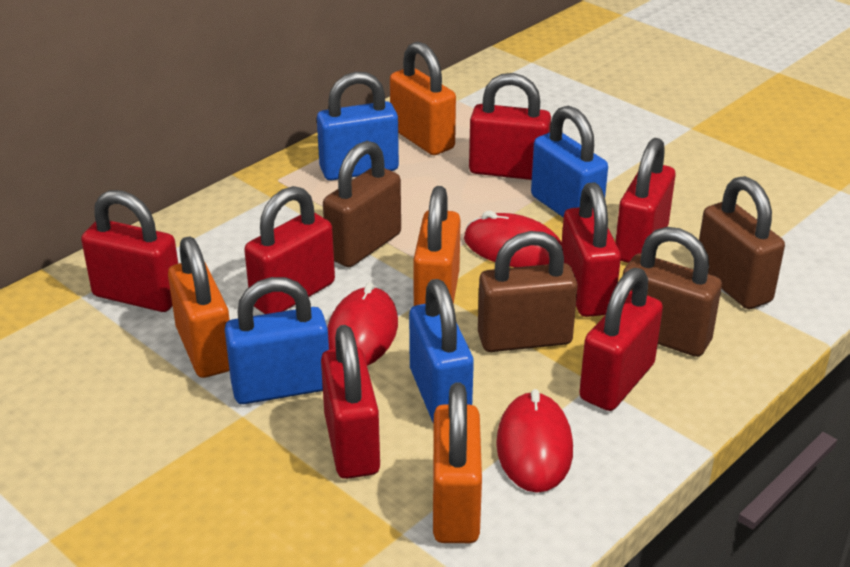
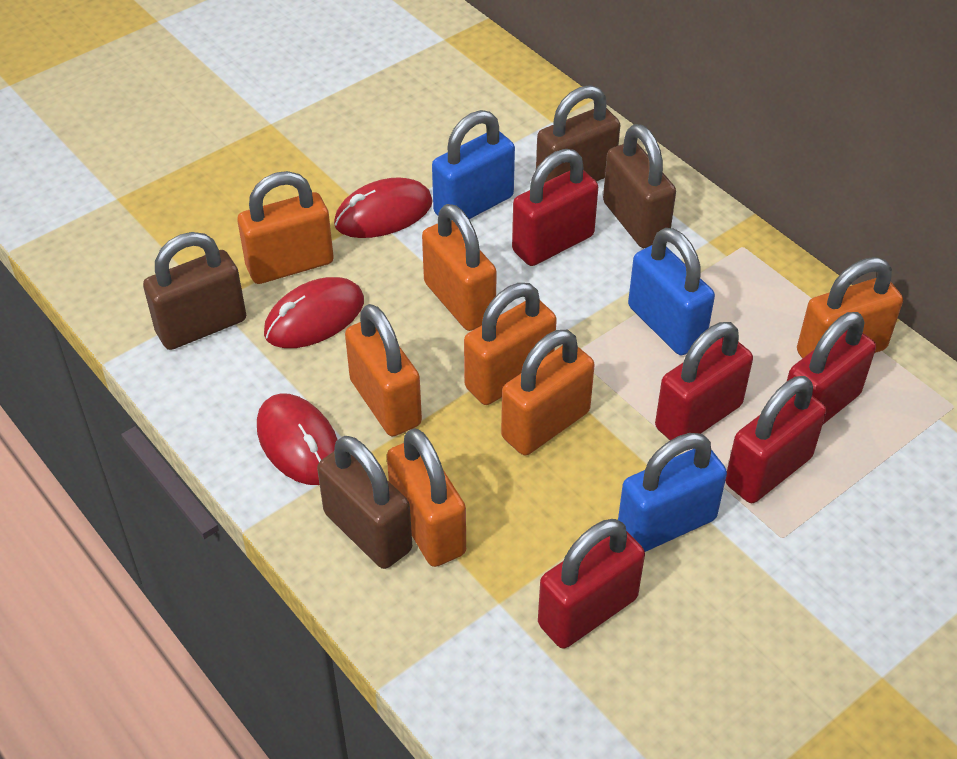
blue padlock: 4 -> 3
orange padlock: 4 -> 7
red padlock: 7 -> 5

